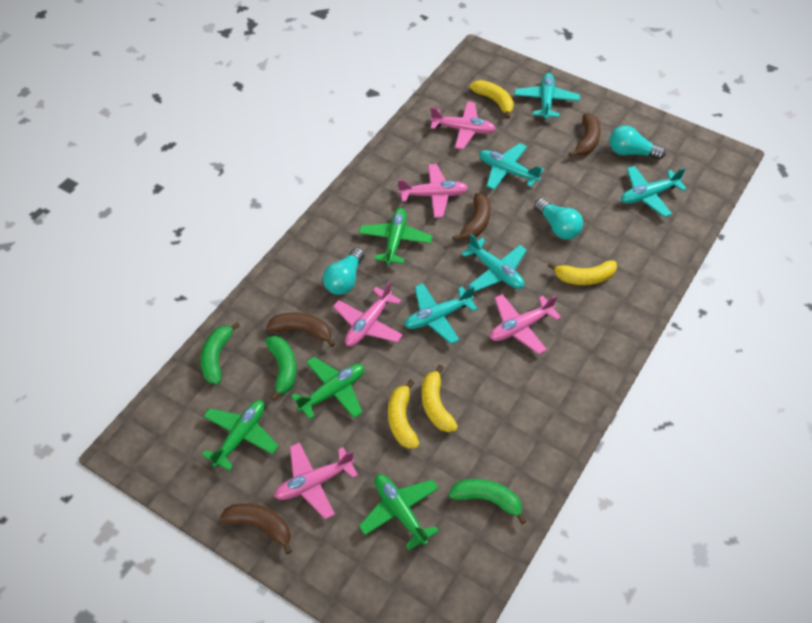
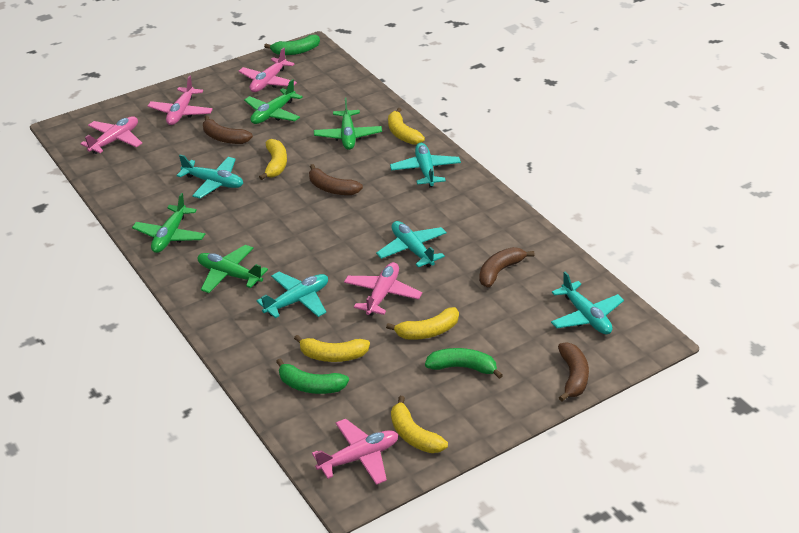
turquoise light bulb: 3 -> 0
yellow banana: 4 -> 5

